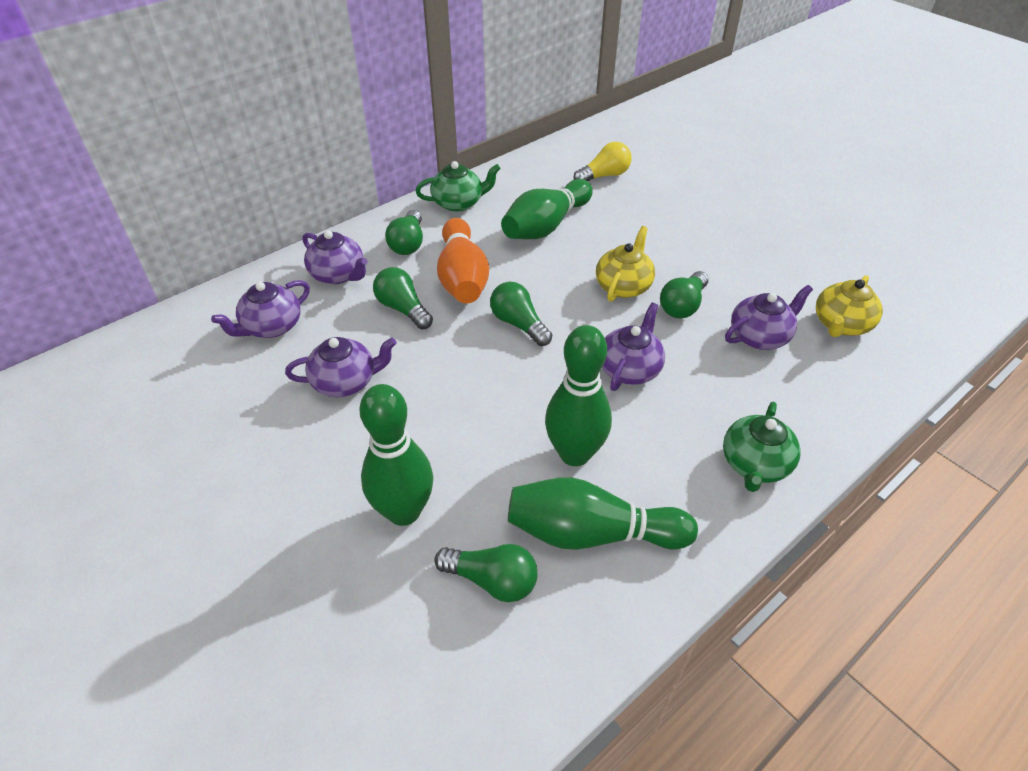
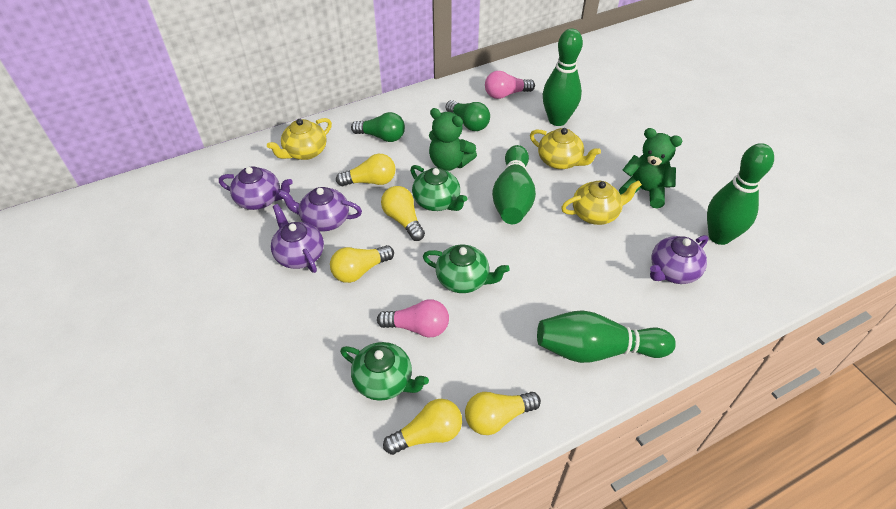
green light bulb: 5 -> 2
green teapot: 2 -> 3
green teddy bear: 0 -> 2
orange bowling pin: 1 -> 0
pink light bulb: 0 -> 2
purple teapot: 5 -> 4
yellow light bulb: 1 -> 5
yellow teapot: 2 -> 3

